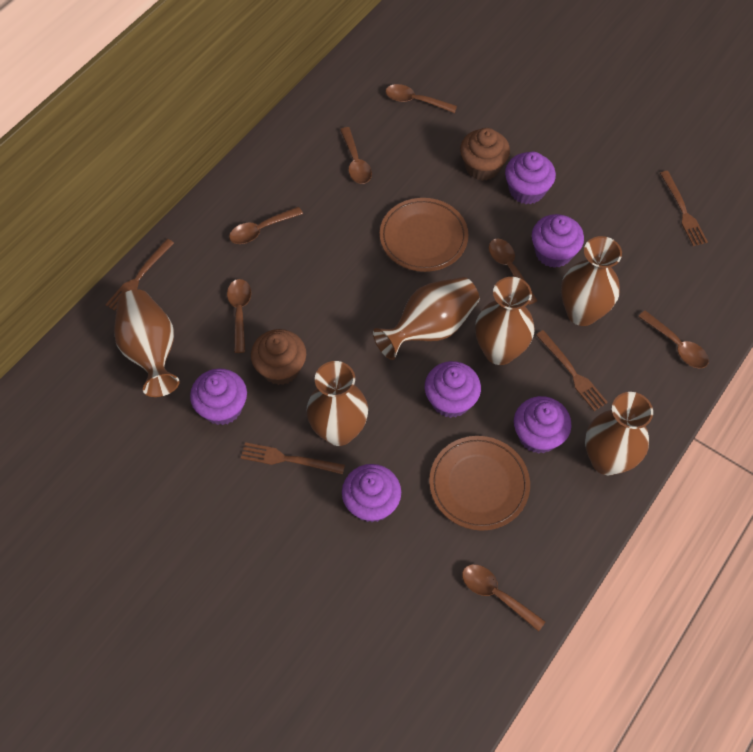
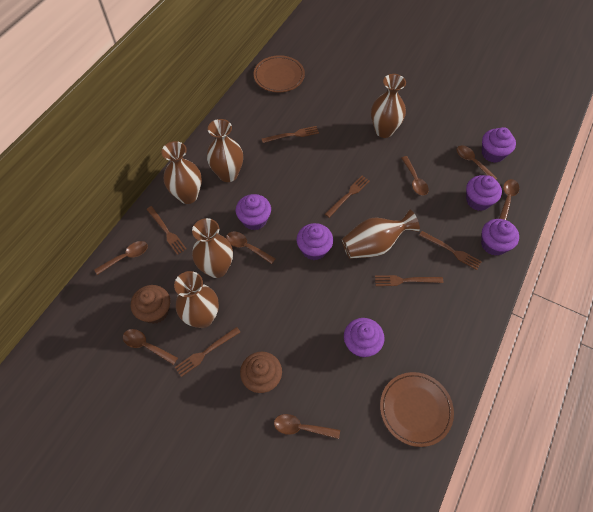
brown fork: 4 -> 6

